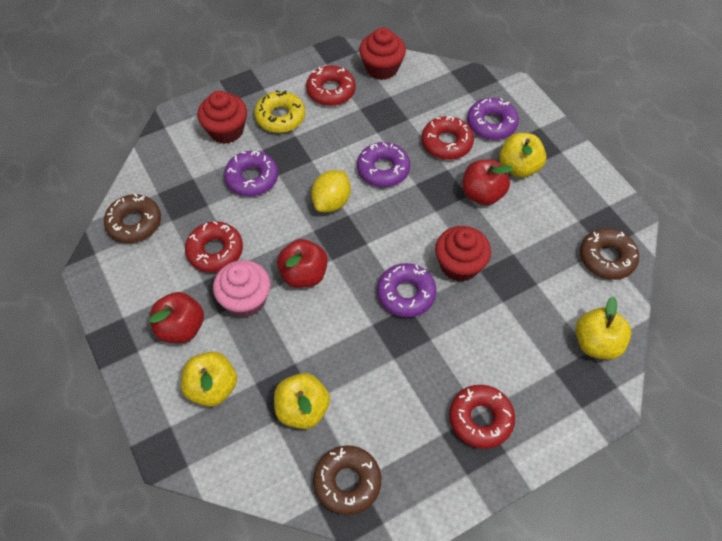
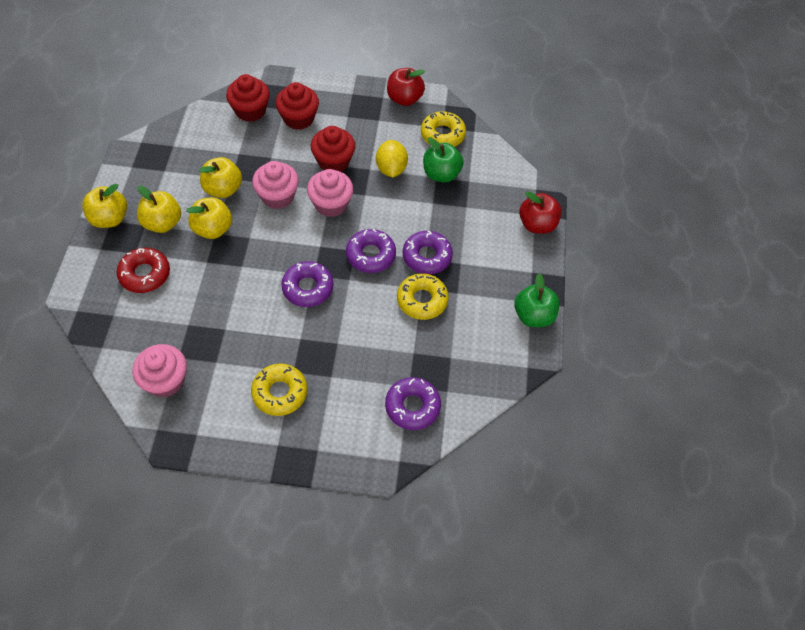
brown donut: 3 -> 0
green apple: 0 -> 2
pink cupcake: 1 -> 3
red apple: 3 -> 2
red donut: 4 -> 1
yellow donut: 1 -> 3

